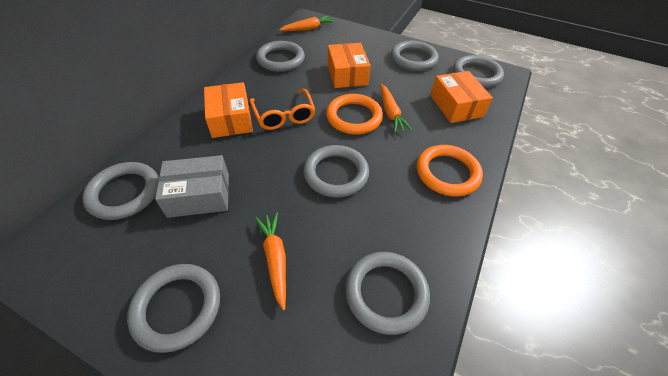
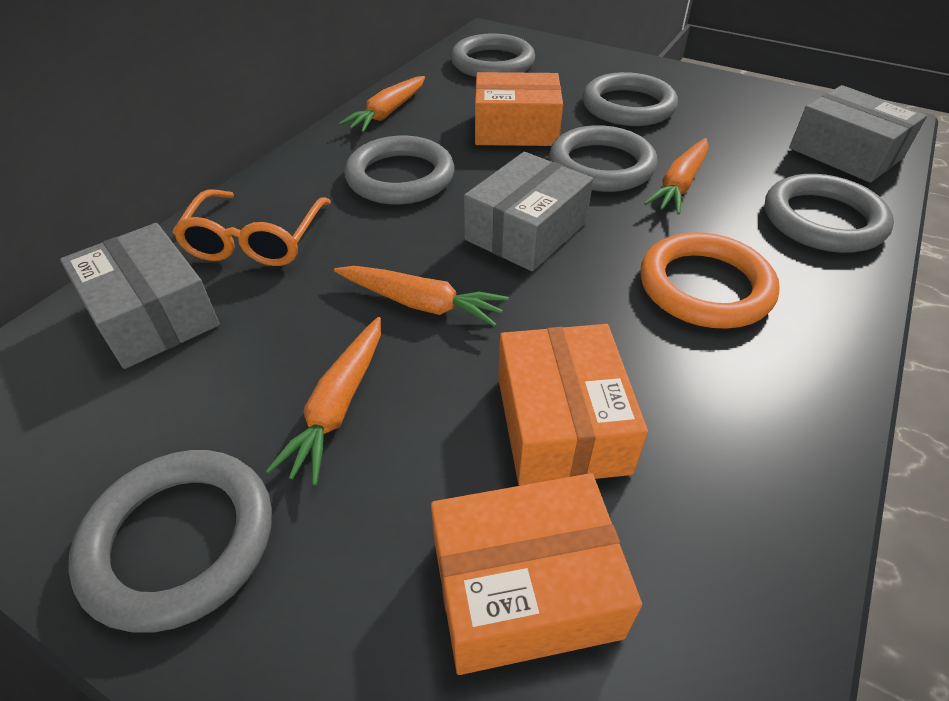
grey box: 1 -> 3
grey ring: 7 -> 6
orange carrot: 3 -> 4
orange ring: 2 -> 1

